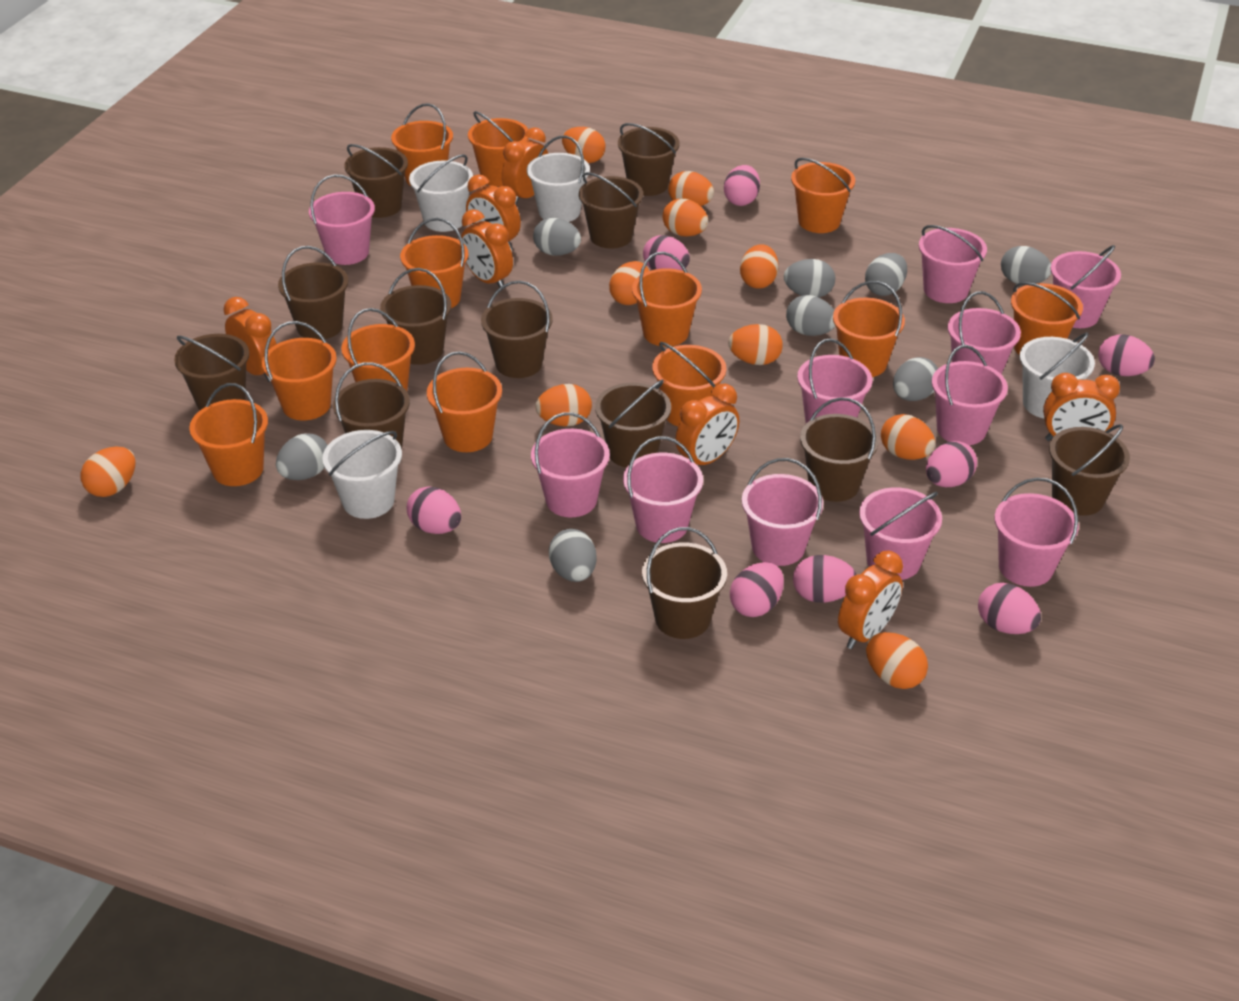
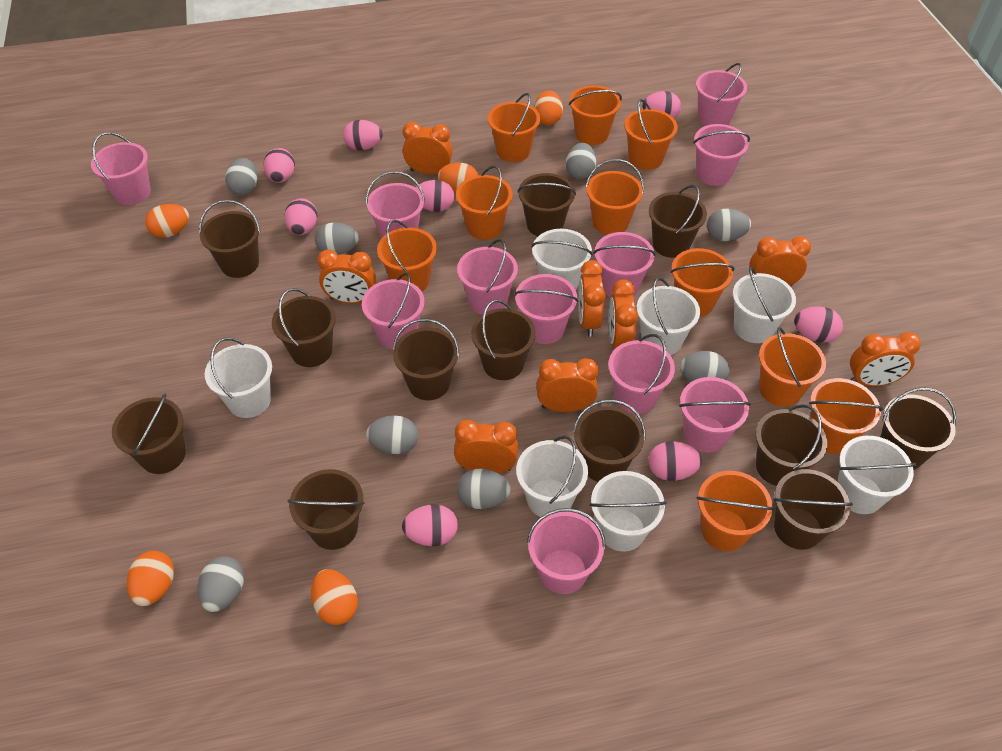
orange bucket: 12 -> 10
orange clock: 7 -> 8
orange egg: 10 -> 5
white bucket: 4 -> 7

